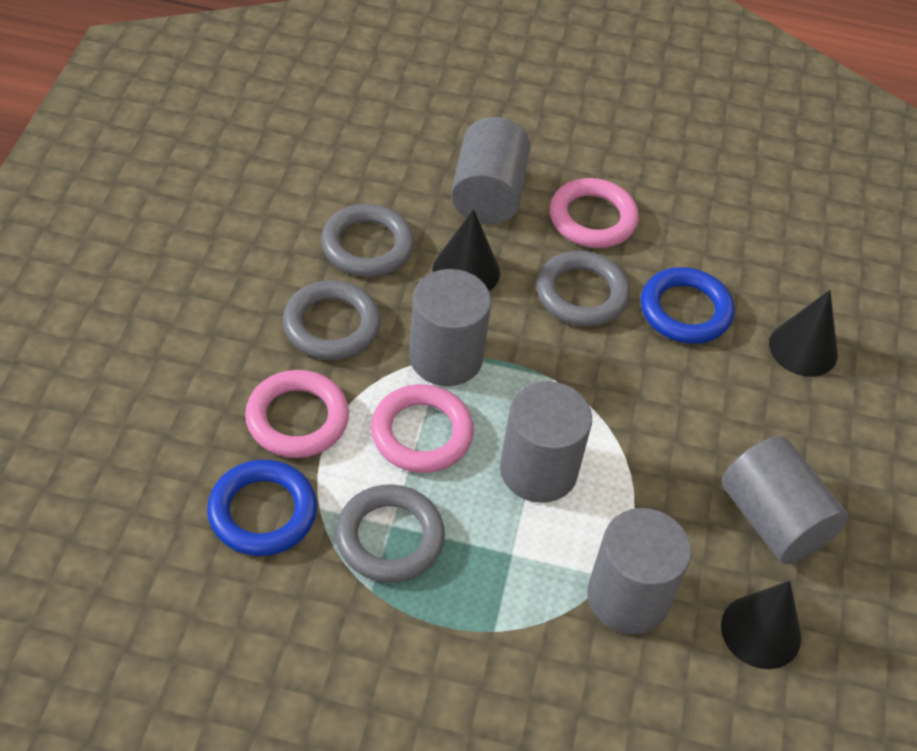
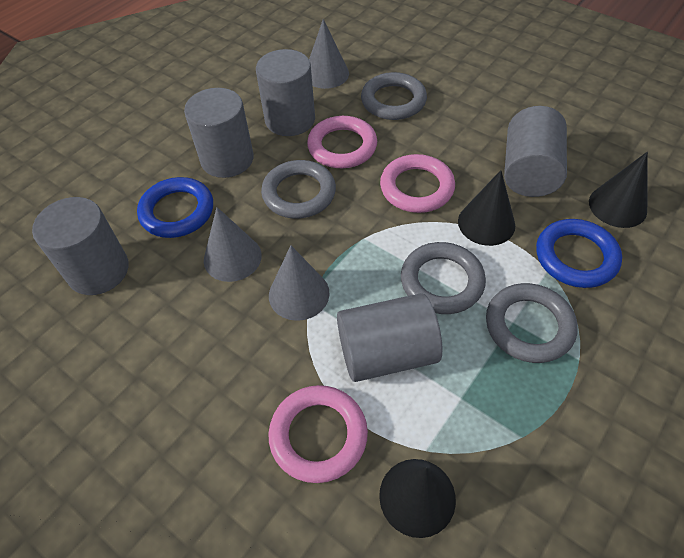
grey cone: 0 -> 3

